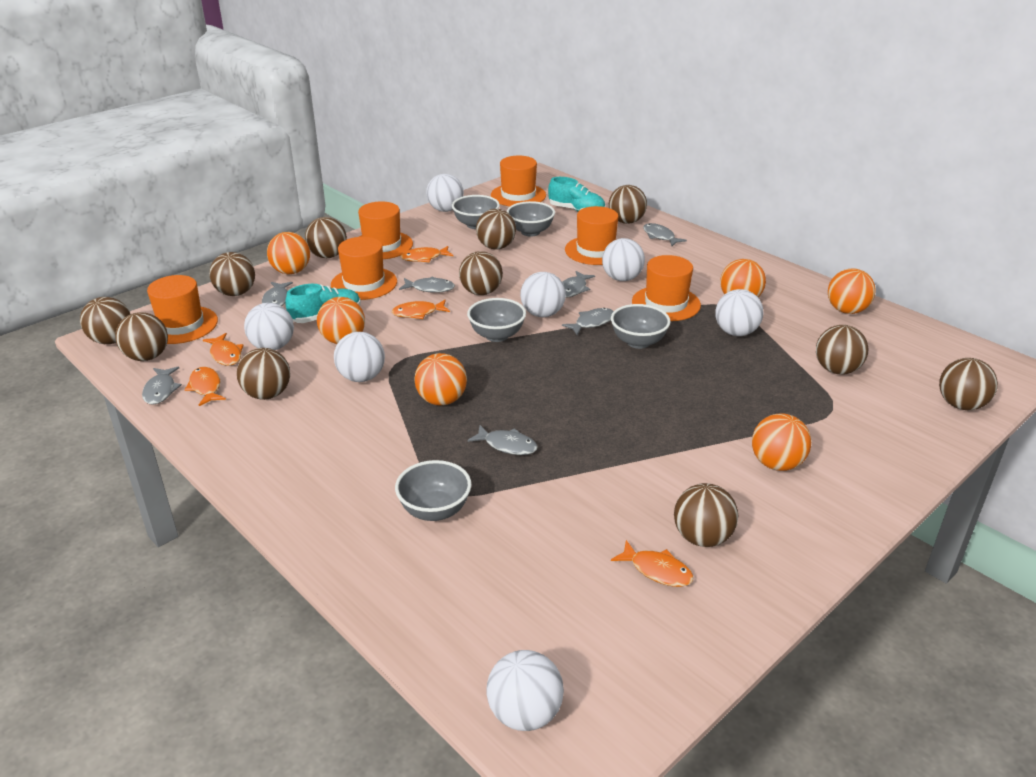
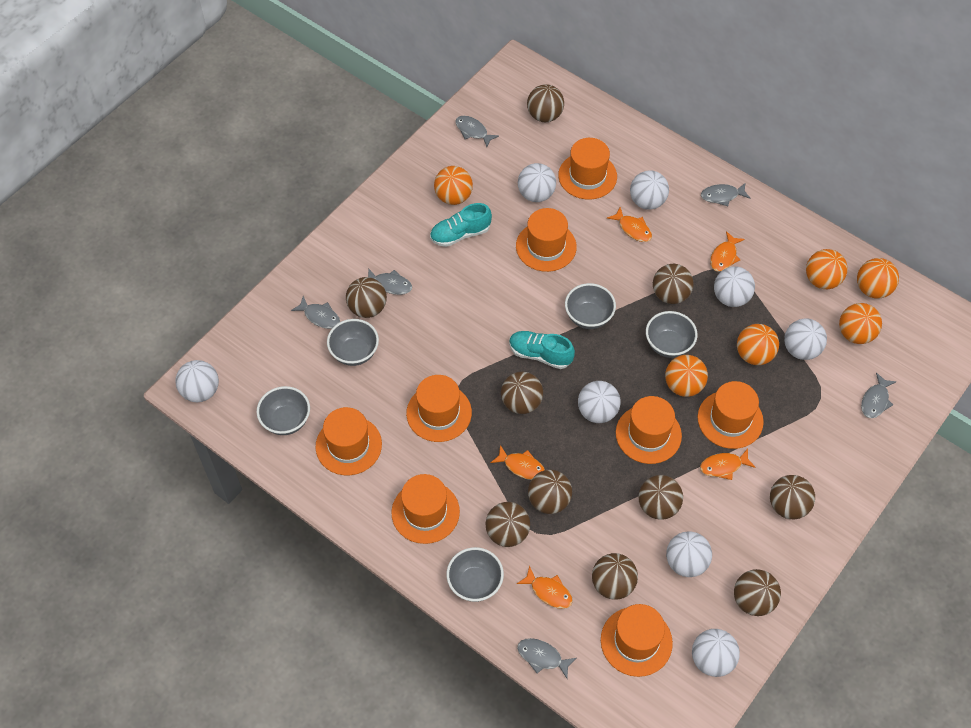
brown ball: 11 -> 10
grey fish: 7 -> 6
orange hat: 6 -> 8
white ball: 7 -> 8

